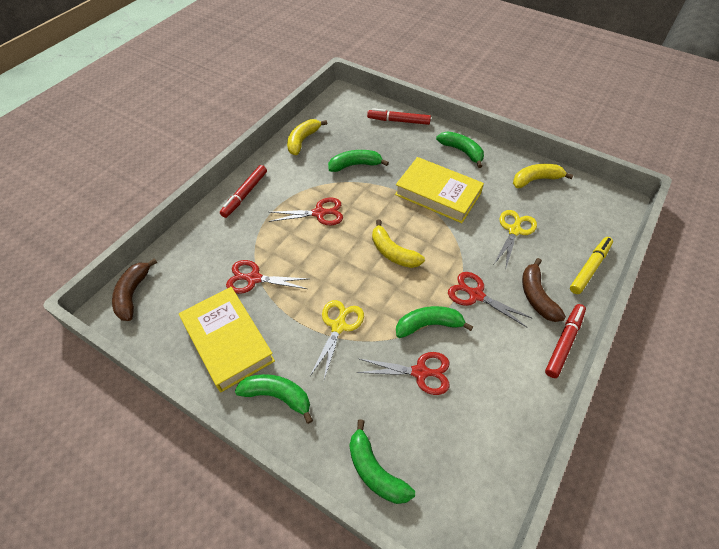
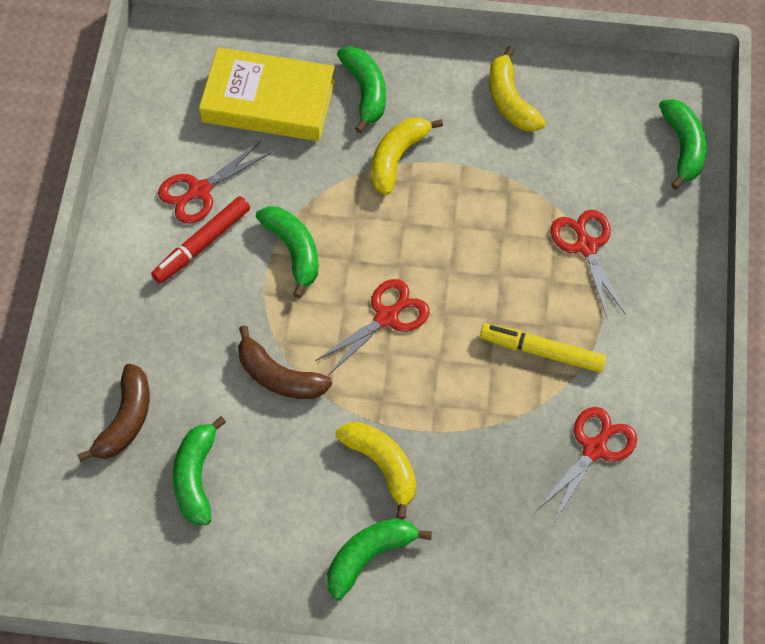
red marker: 3 -> 1
yellow book: 2 -> 1
yellow scissors: 2 -> 0

